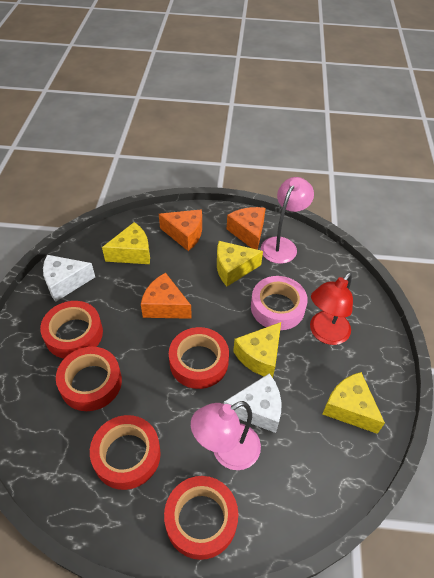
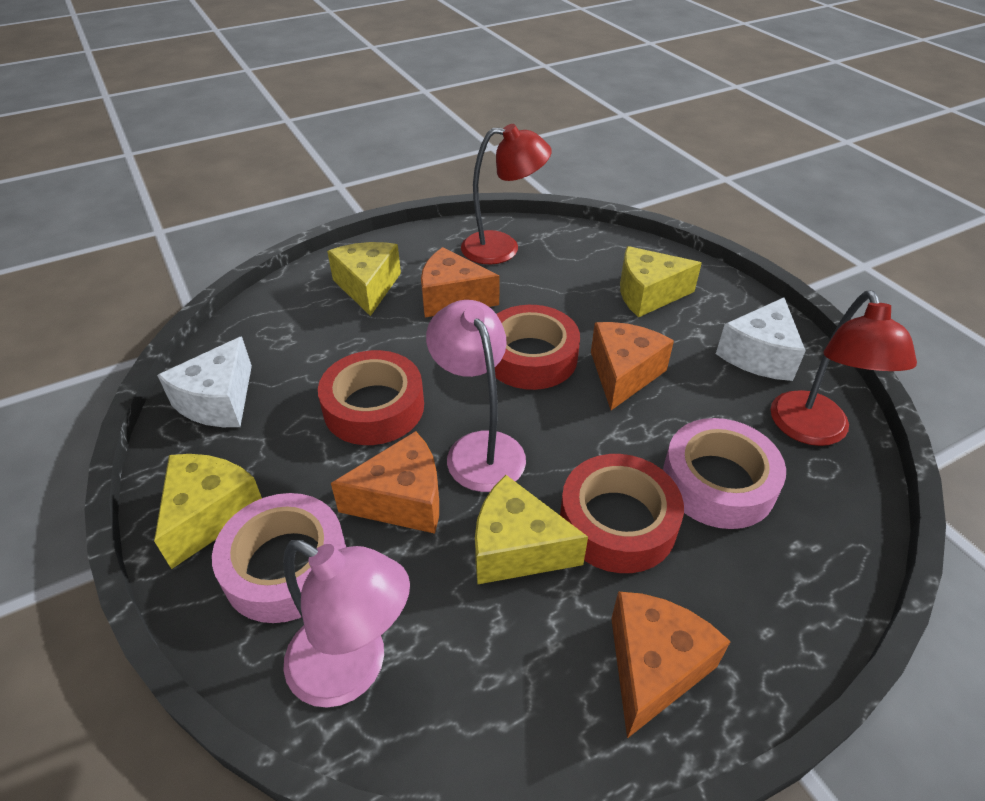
orange cheese: 3 -> 4
pink tape: 1 -> 2
red lamp: 1 -> 2
red tape: 5 -> 3

